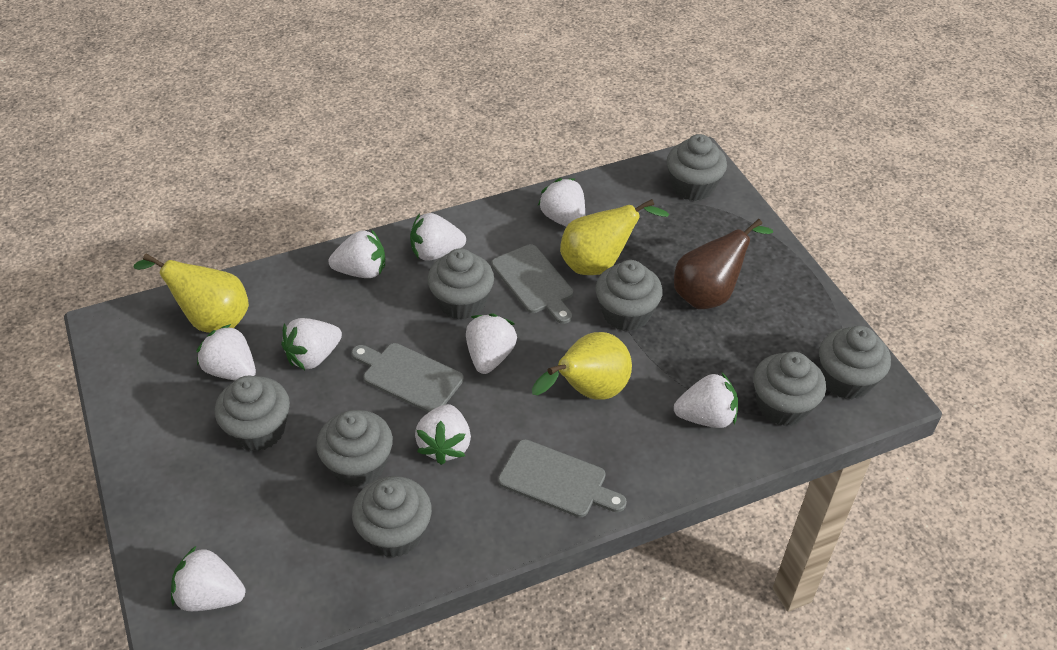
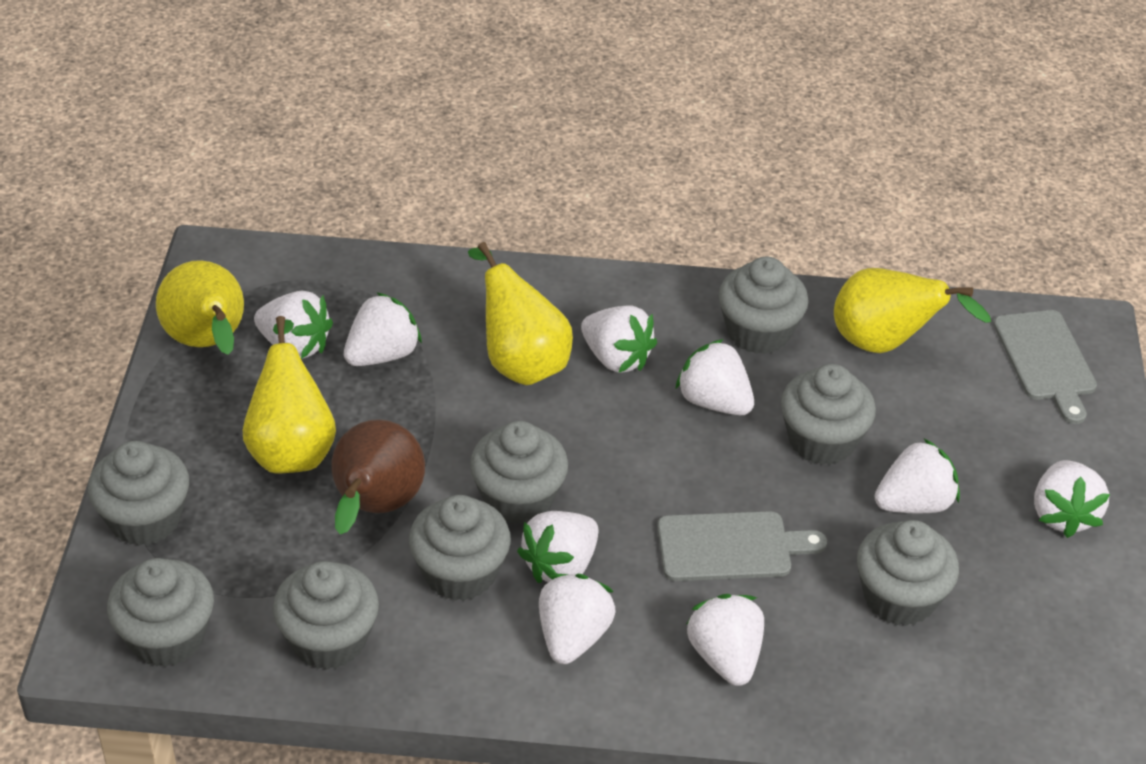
grey cutting board: 3 -> 2
yellow pear: 3 -> 4

